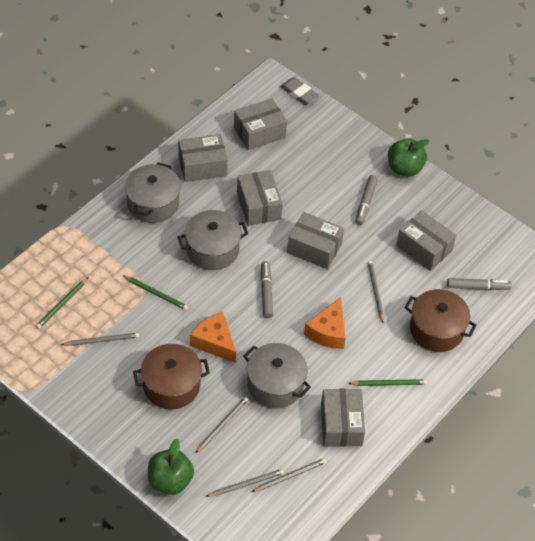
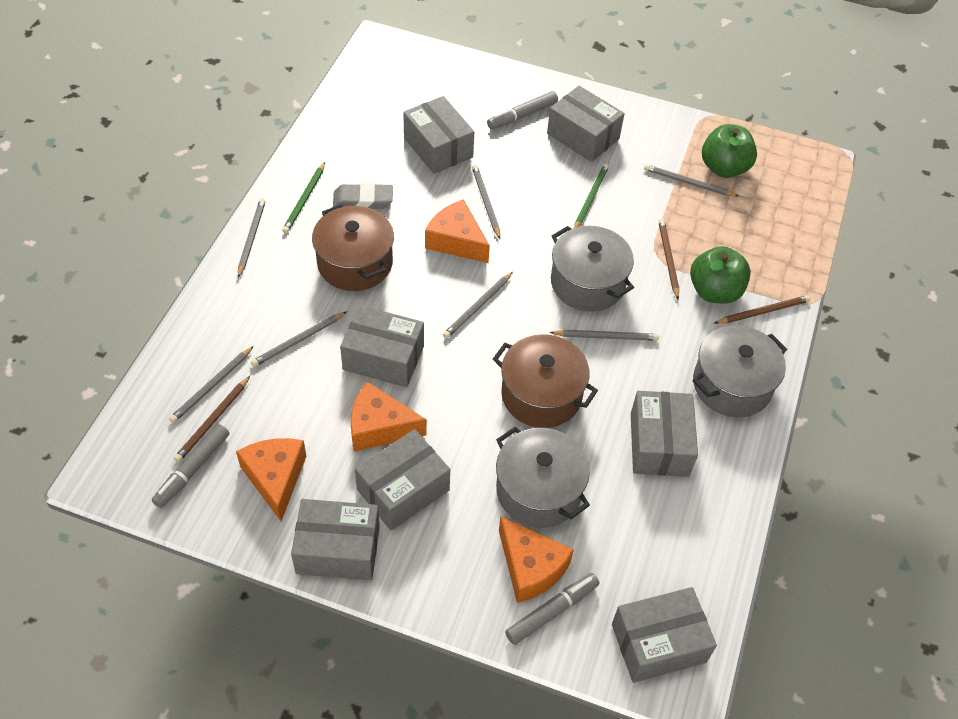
brown pencil: 0 -> 3
green pencil: 3 -> 2
grey box: 6 -> 7
grey pencil: 5 -> 7
orange cheese: 2 -> 4

